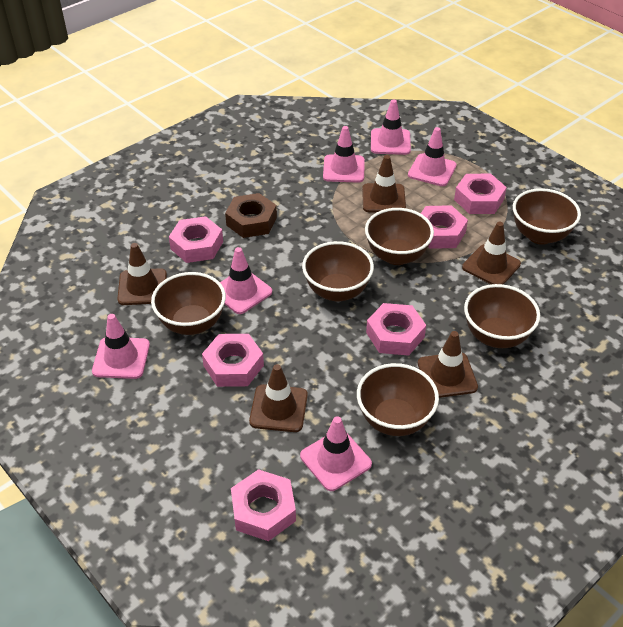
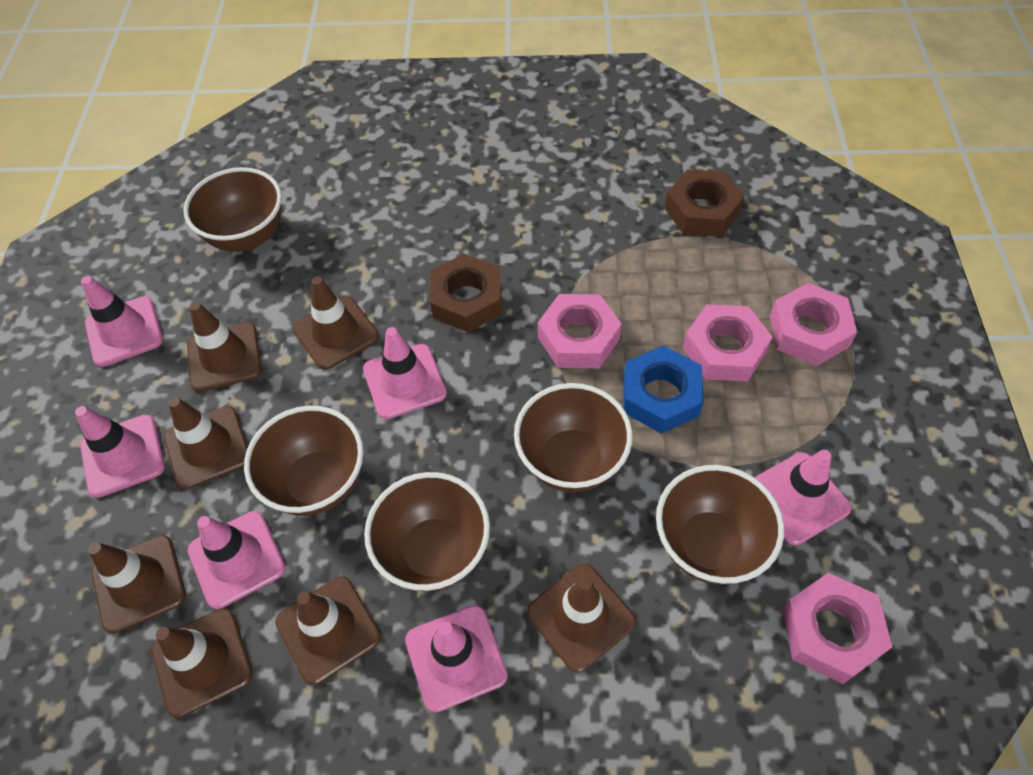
blue nut: 0 -> 1
brown bowl: 6 -> 5
brown nut: 1 -> 2
brown traffic cone: 5 -> 7
pink nut: 6 -> 4

